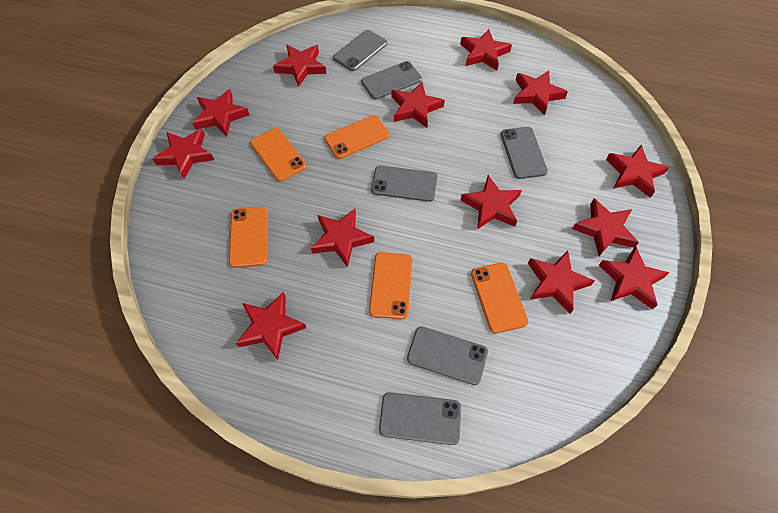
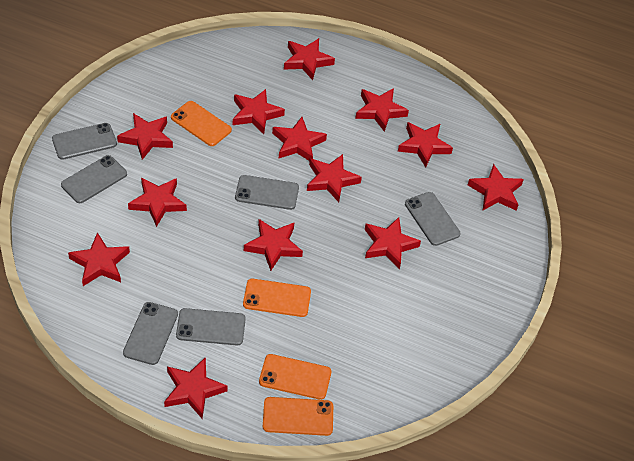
orange phone: 5 -> 4

